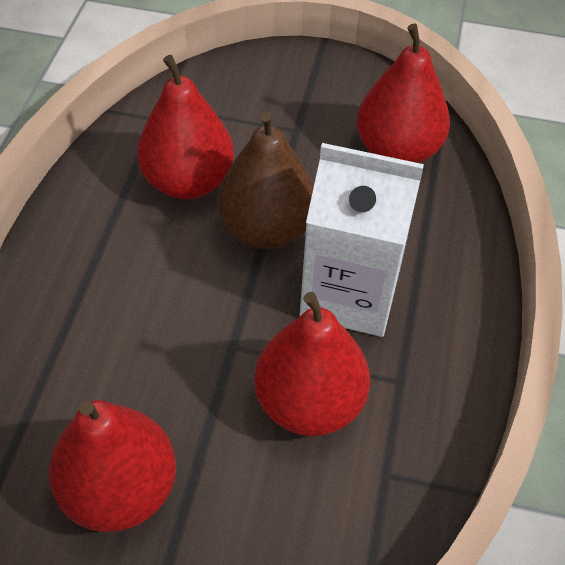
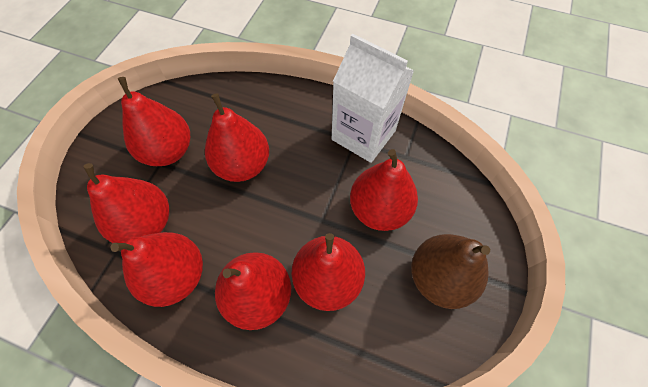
red pear: 4 -> 7

